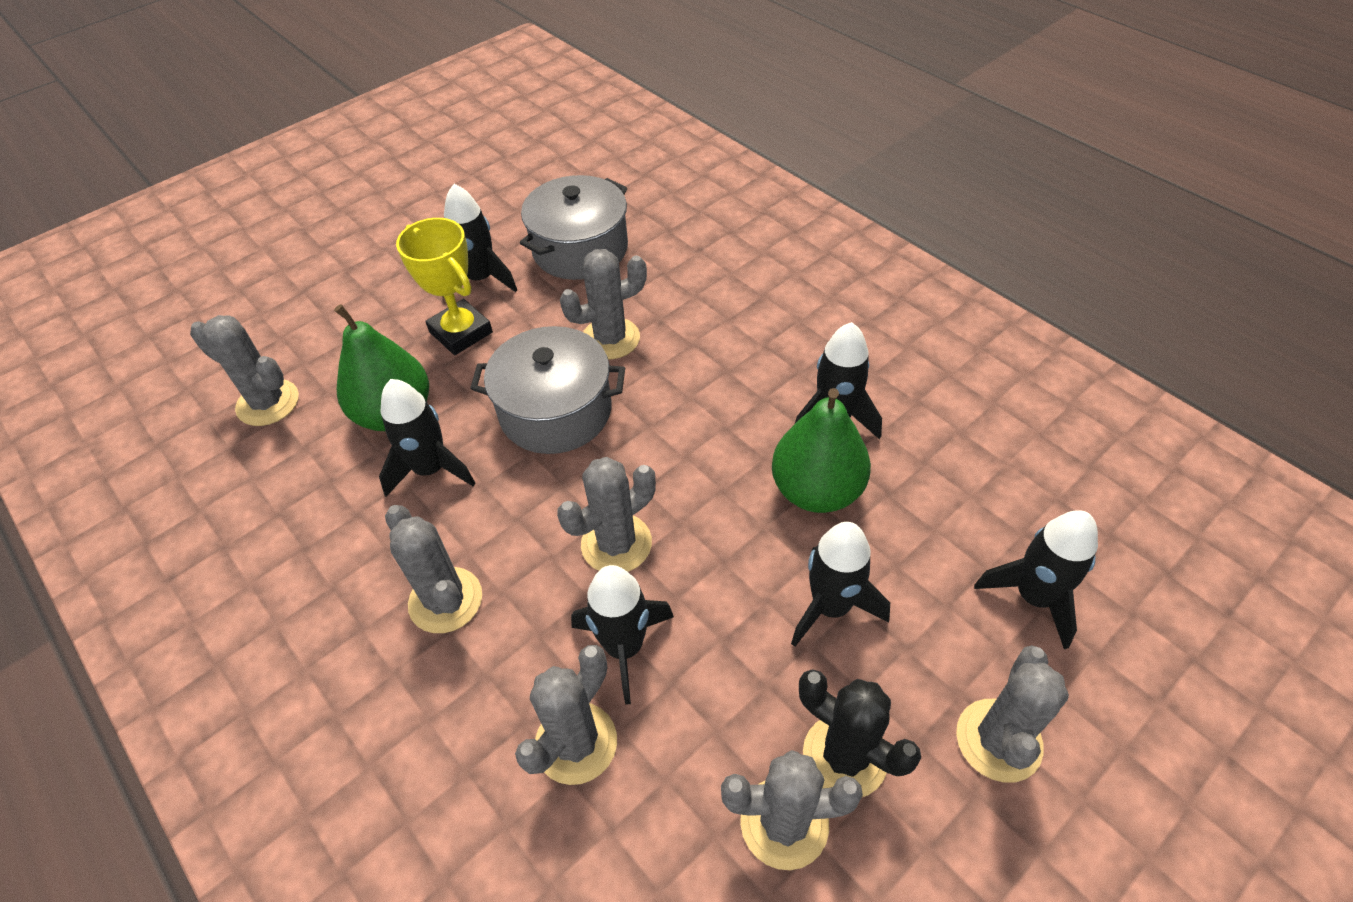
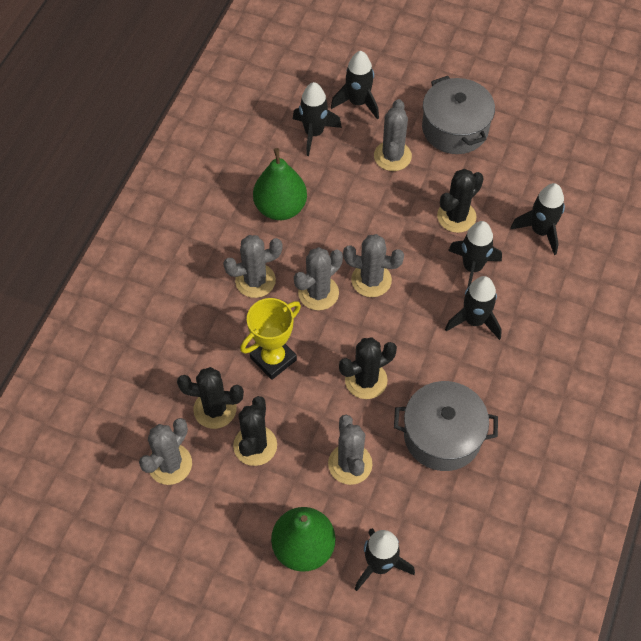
black cactus: 1 -> 4
grey cactus: 7 -> 6

